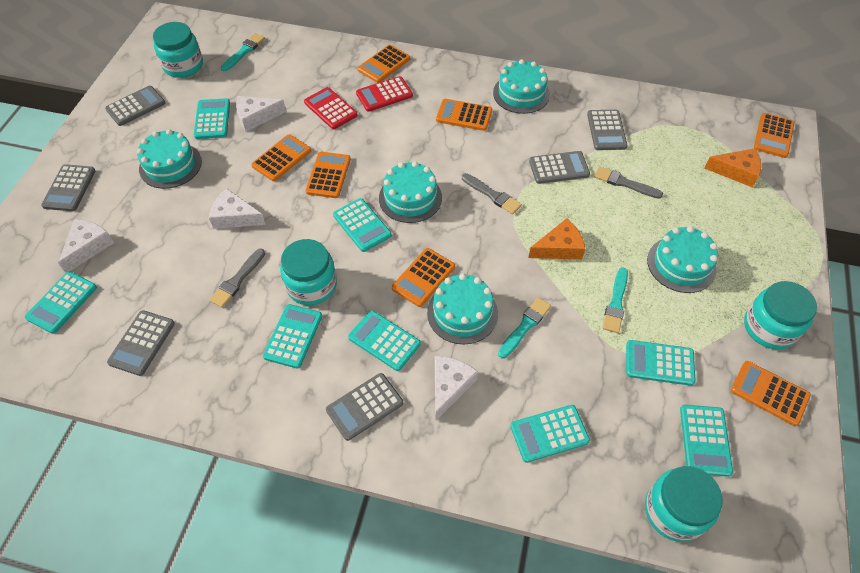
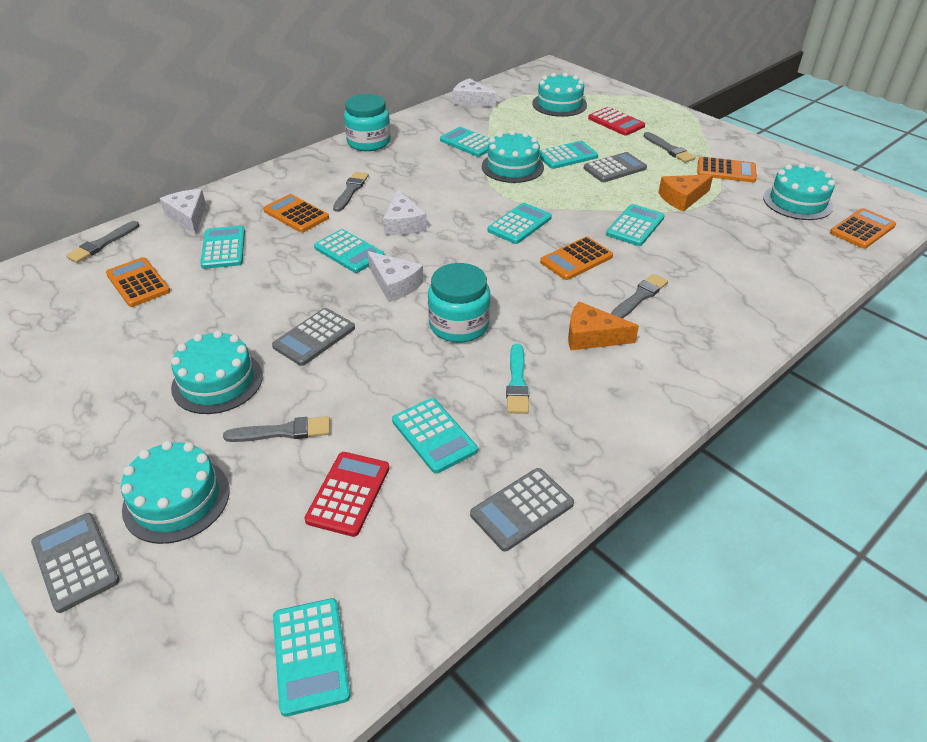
grey brush: 3 -> 5
grey calculator: 6 -> 4
orange calculator: 7 -> 5
turquoise brush: 3 -> 1
turquoise jar: 4 -> 2

